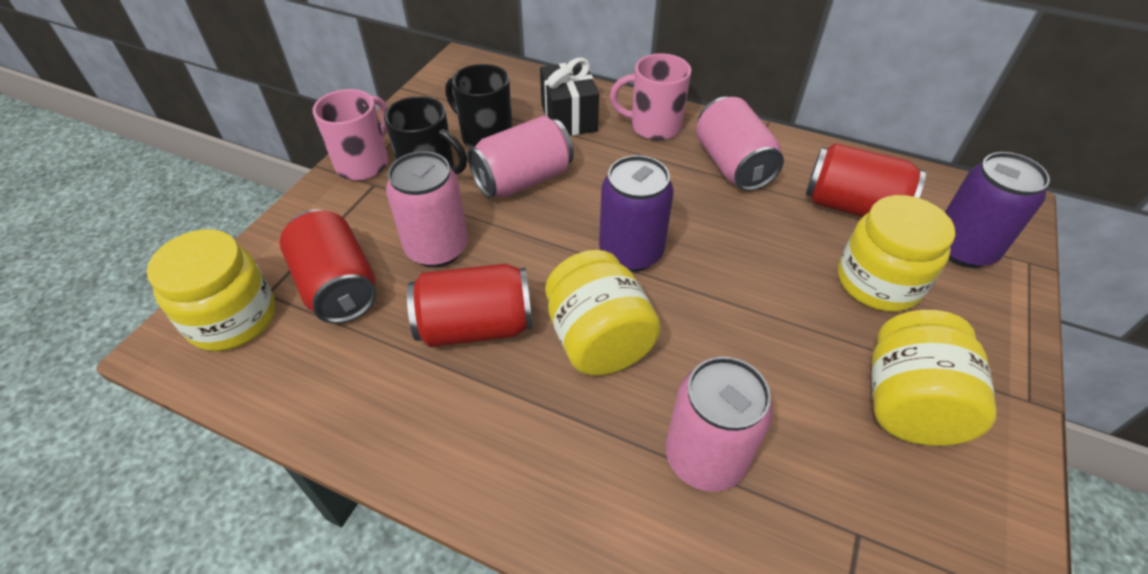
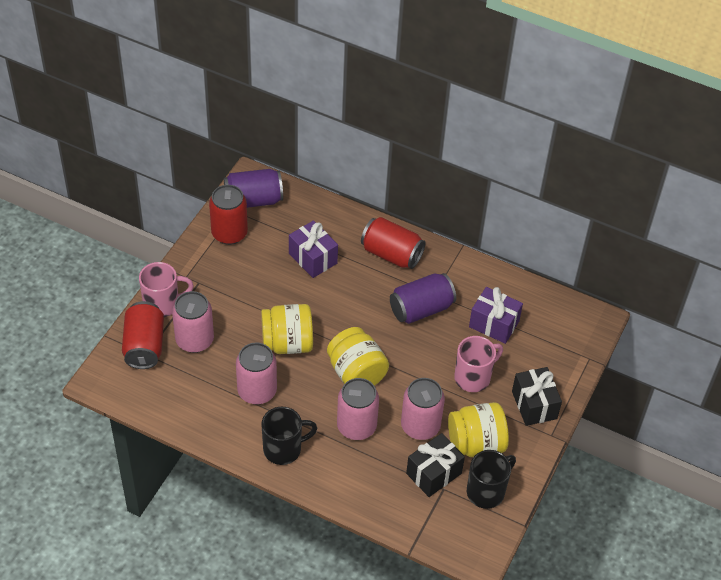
black gift: 1 -> 2
purple gift: 0 -> 2
yellow jar: 4 -> 3

